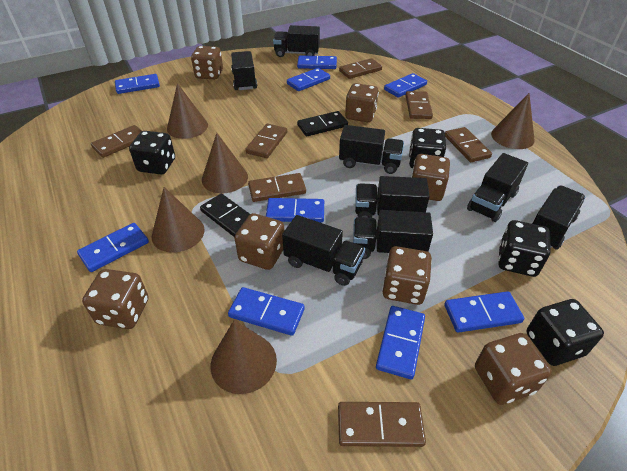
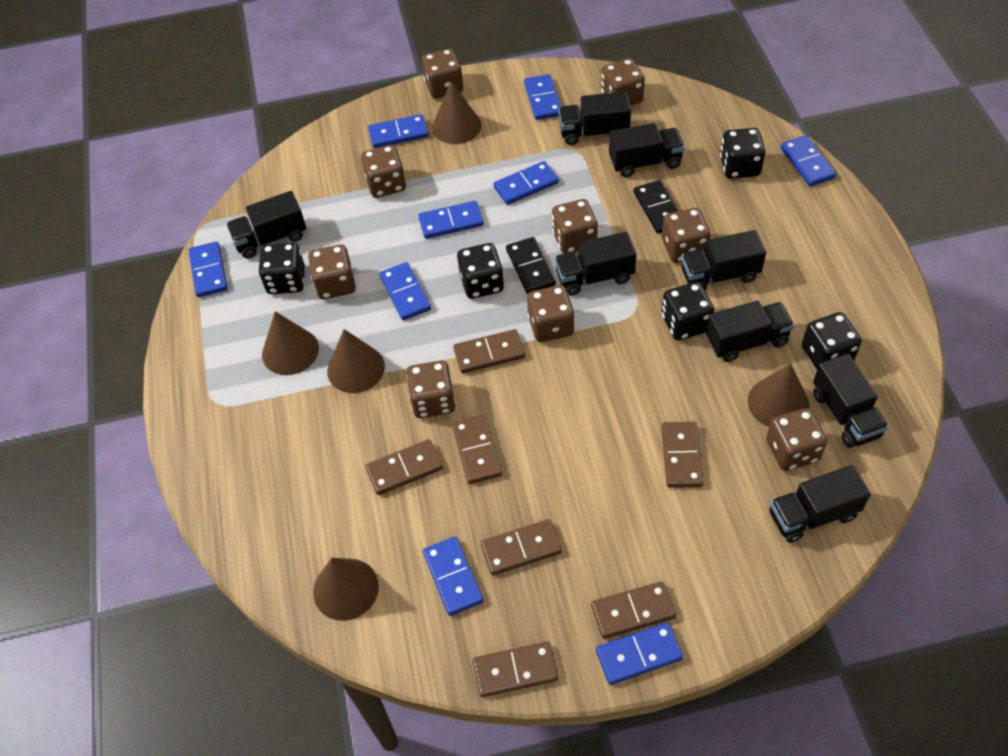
black dice: 4 -> 5
brown dice: 7 -> 9

